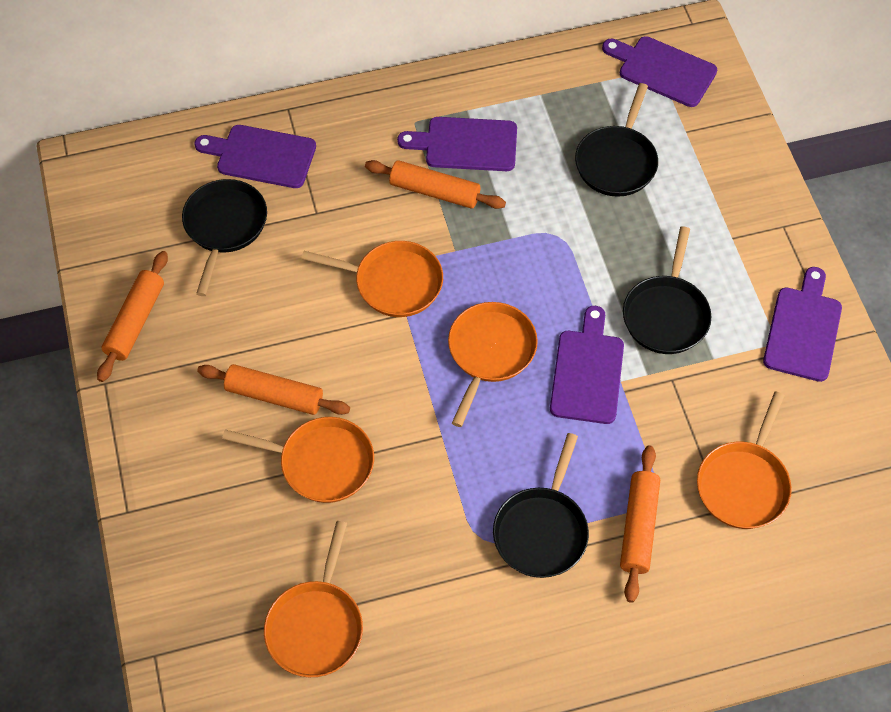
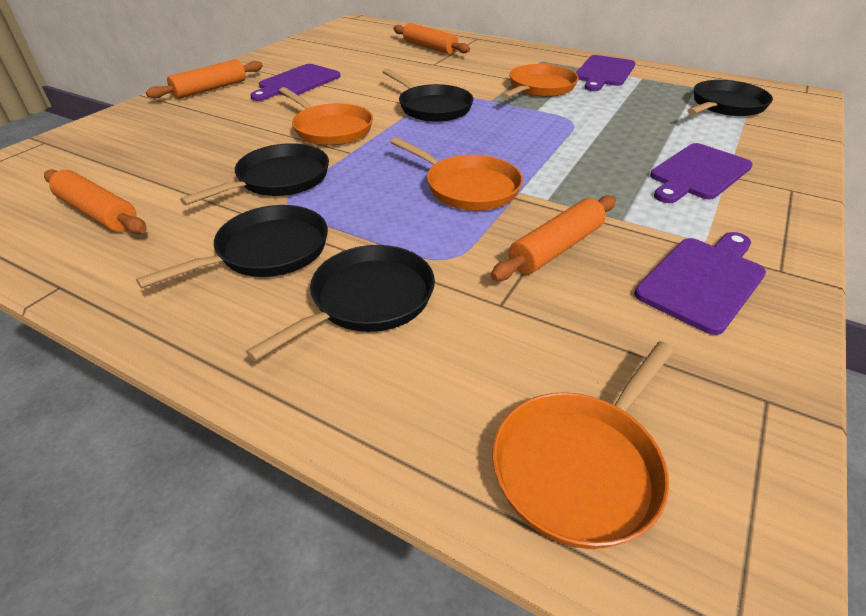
black pan: 4 -> 5
orange pan: 5 -> 4
purple cutting board: 5 -> 4

